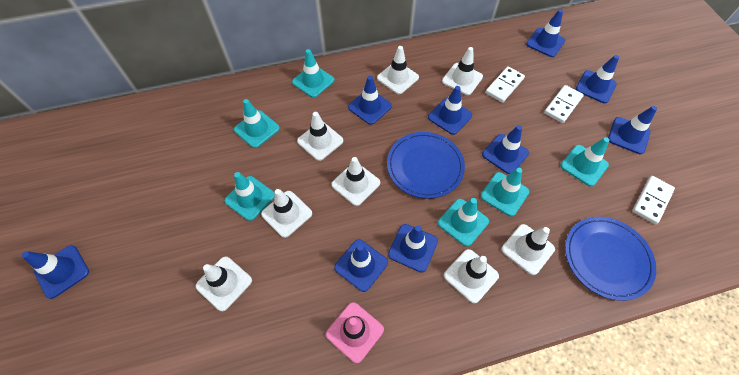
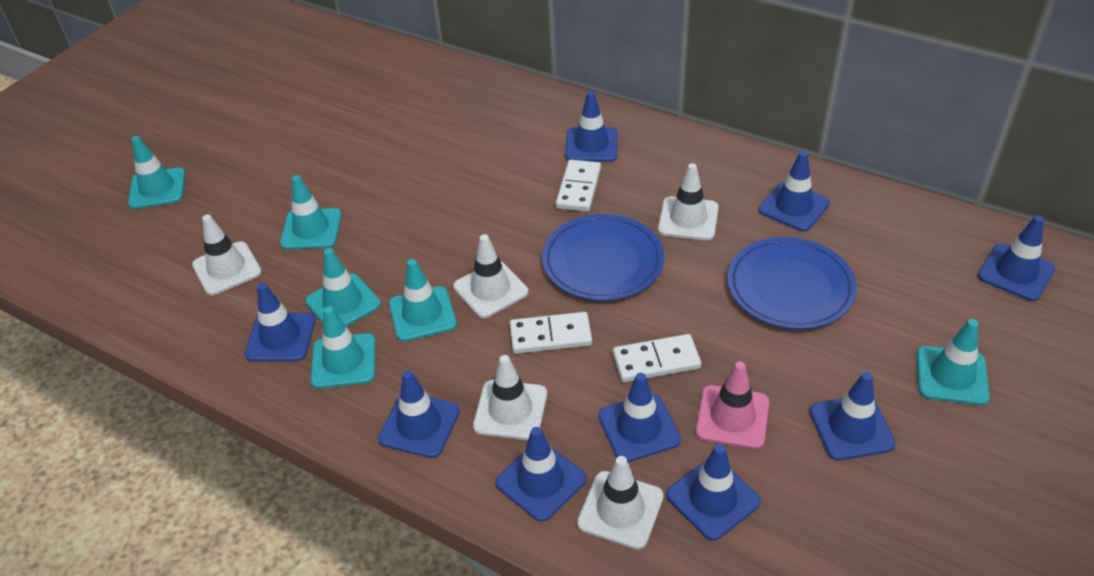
white traffic cone: 8 -> 5

